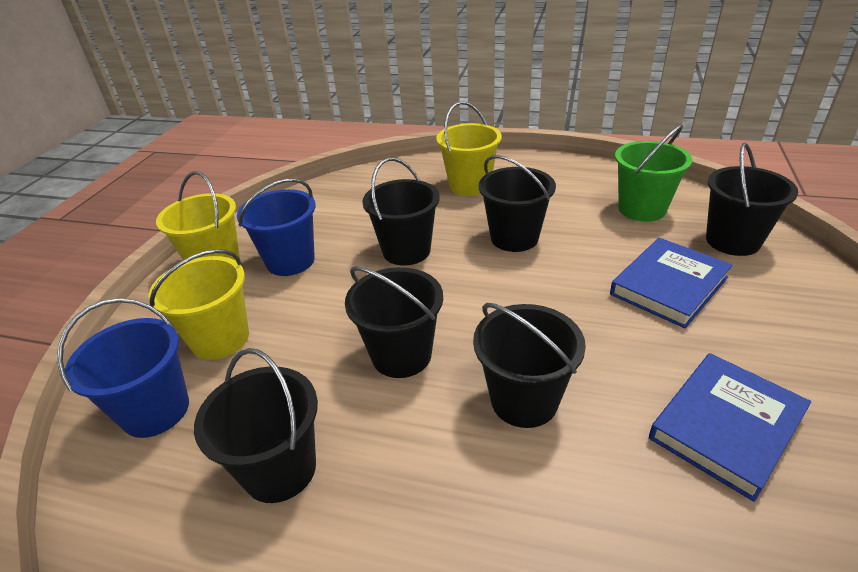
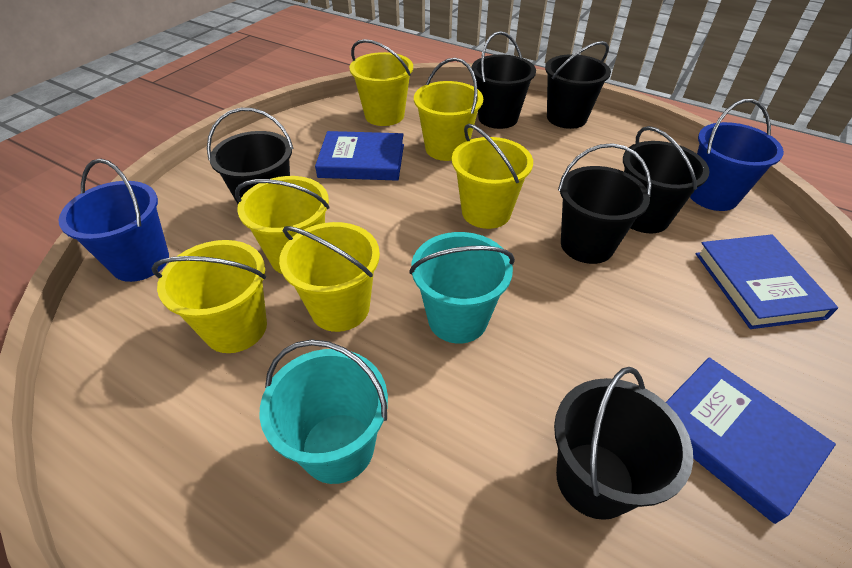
blue book: 2 -> 3
green bucket: 1 -> 0
turquoise bucket: 0 -> 2
yellow bucket: 3 -> 6

